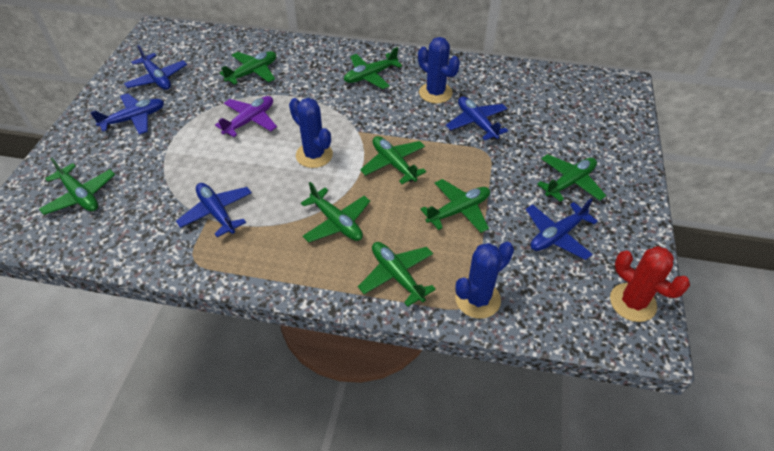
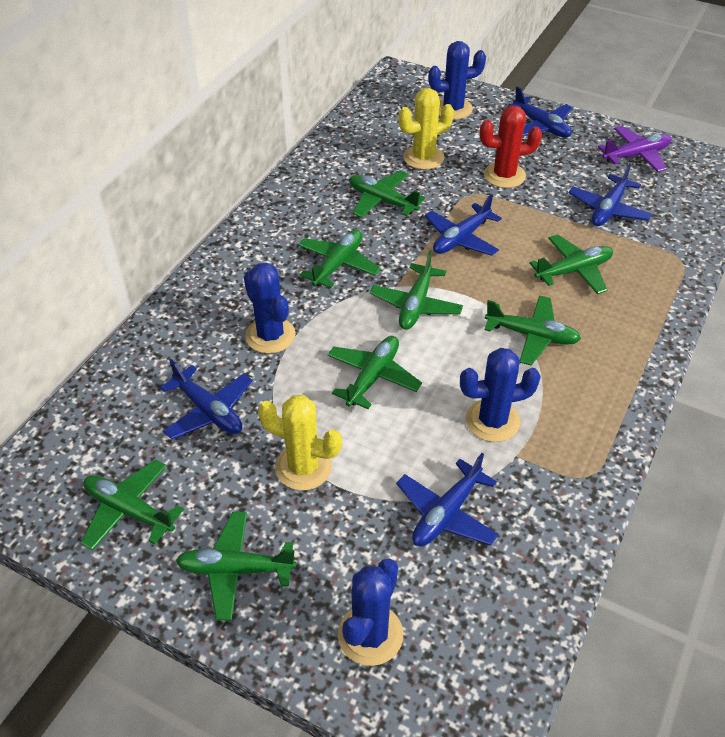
blue cactus: 3 -> 4
yellow cactus: 0 -> 2

